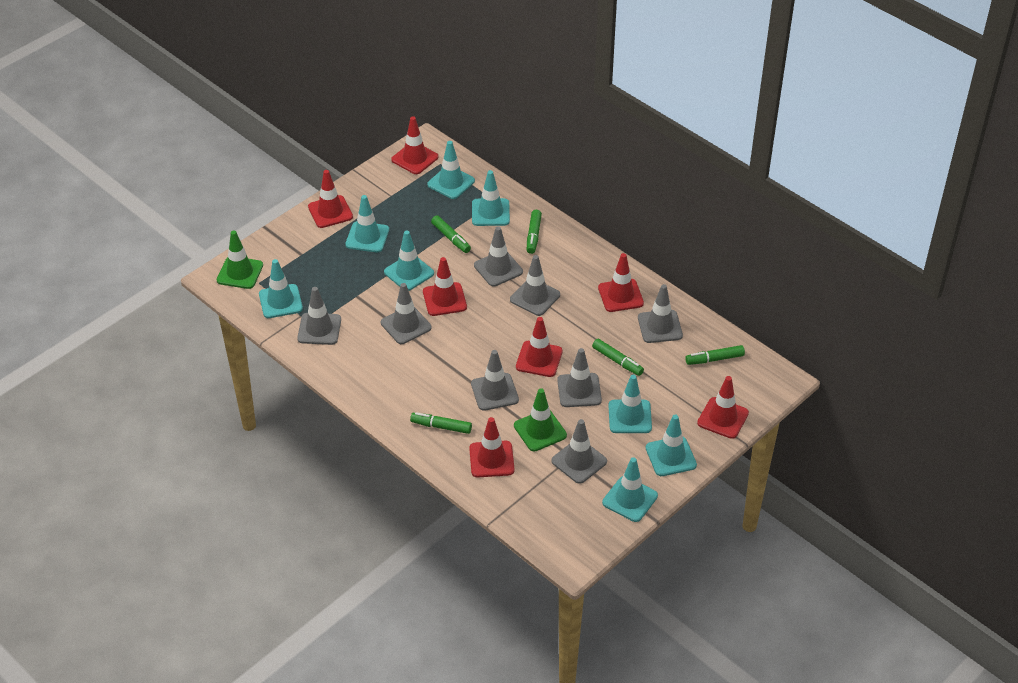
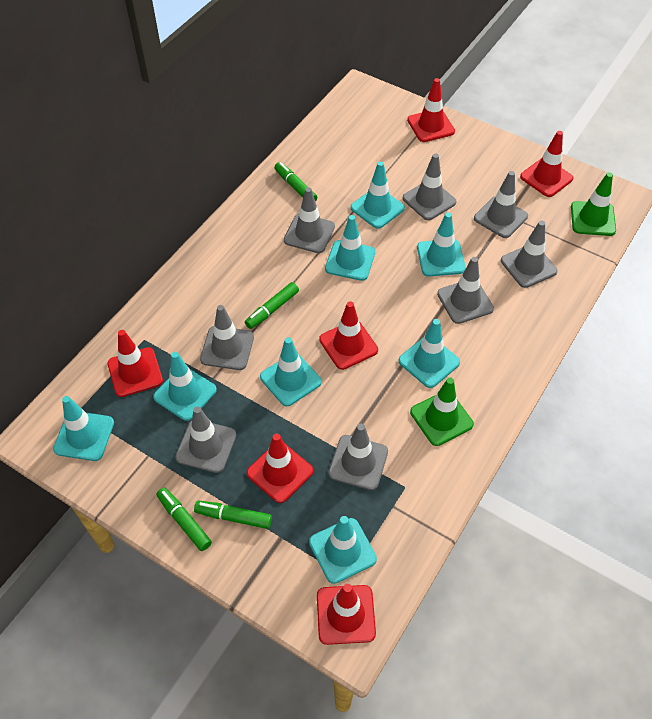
green marker: 5 -> 4
red traffic cone: 7 -> 6

